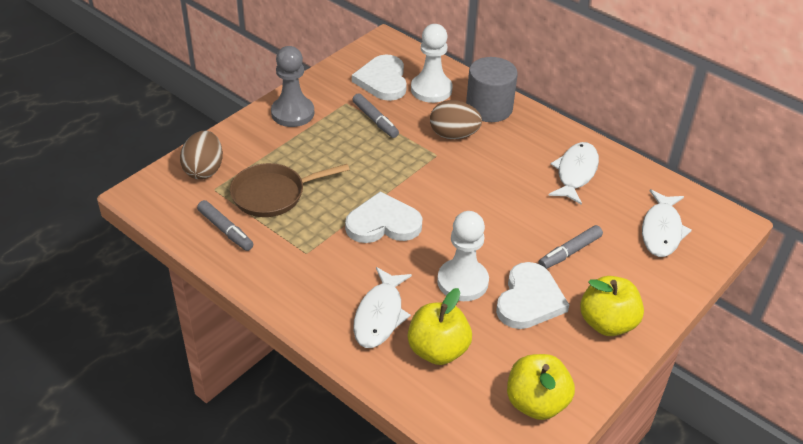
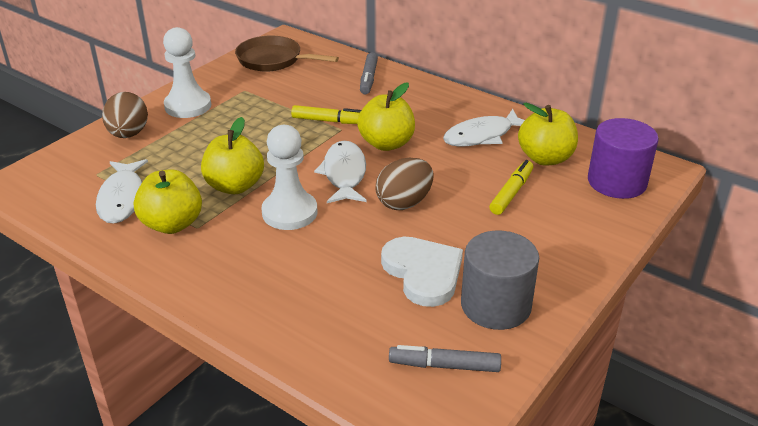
grey marker: 3 -> 2
grey pawn: 1 -> 0
purple cylinder: 0 -> 1
white heart: 3 -> 1
yellow apple: 3 -> 4
yellow marker: 0 -> 2

